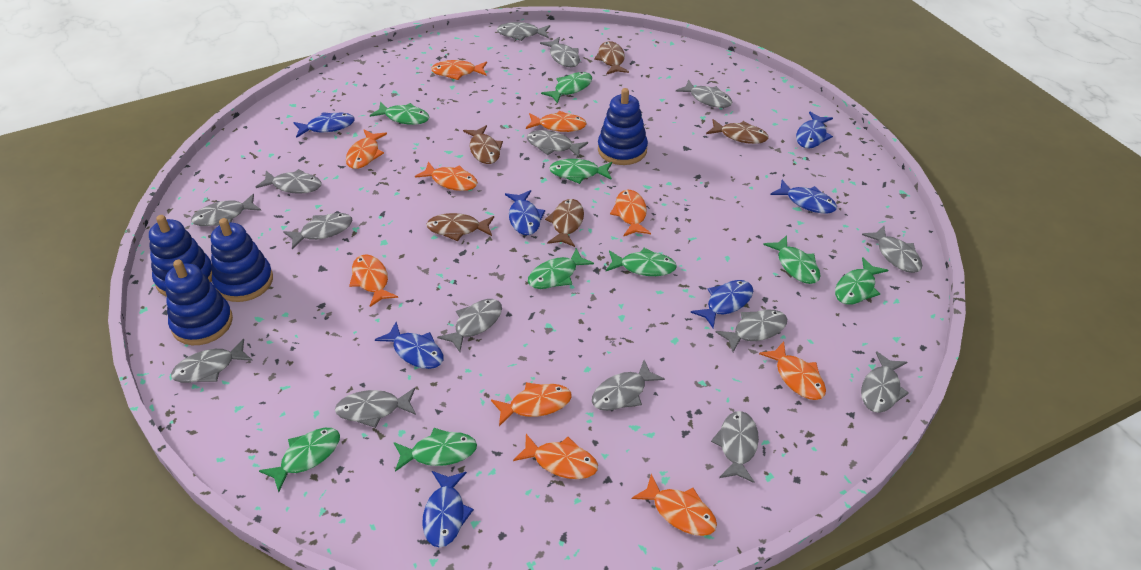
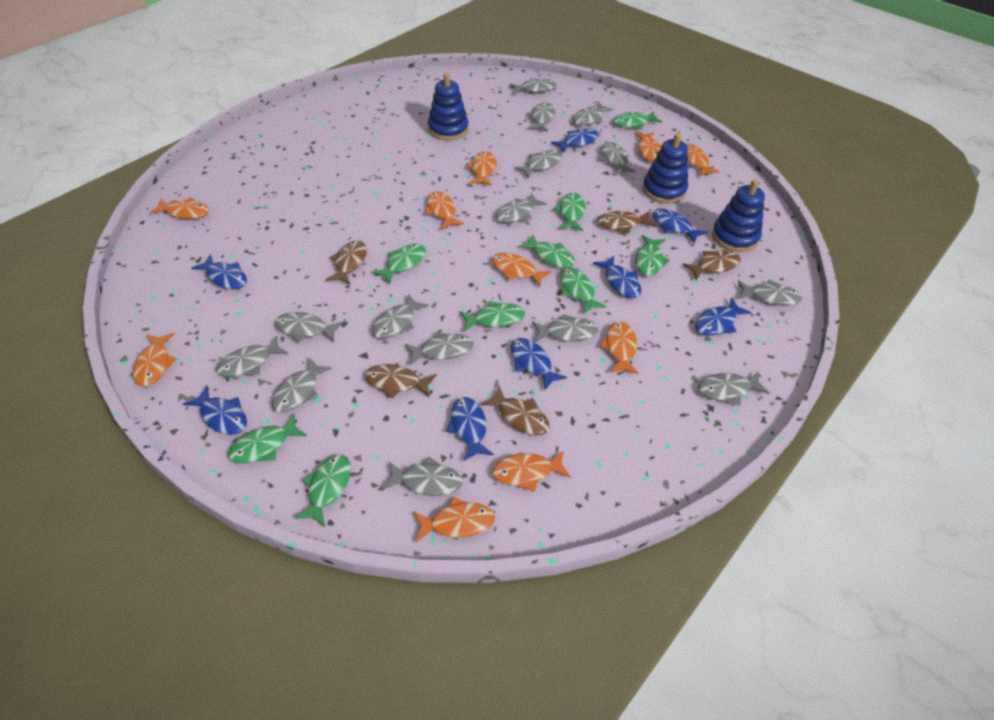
blue fish: 7 -> 8
blue stacking toy: 4 -> 3

